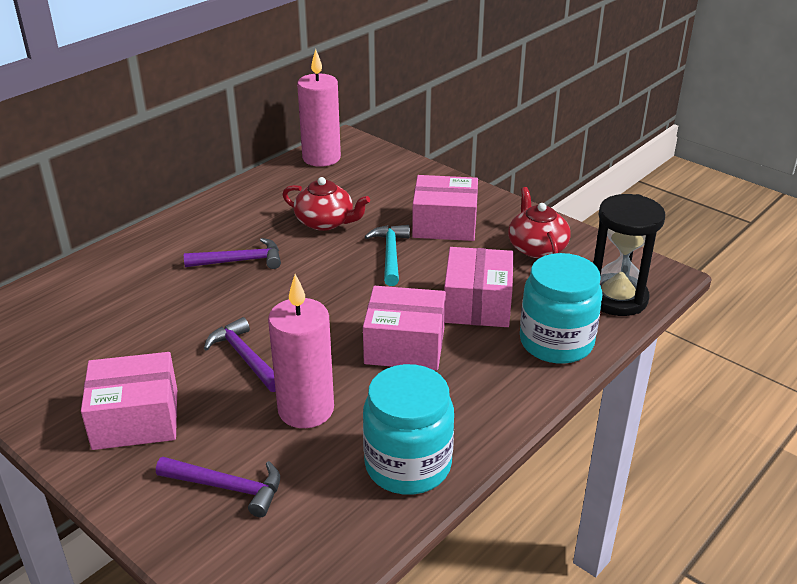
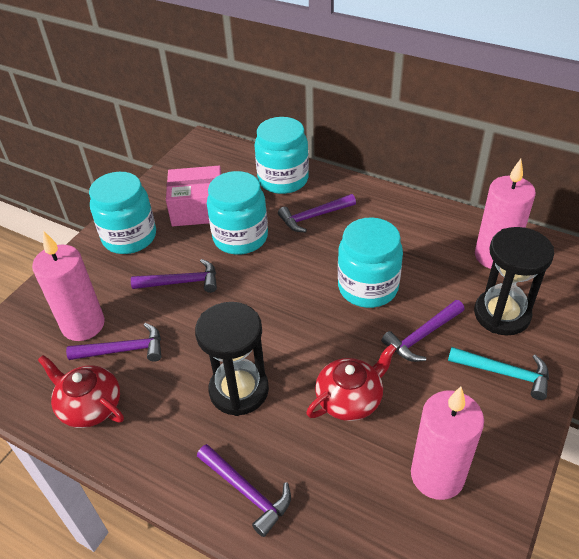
black hourglass: 1 -> 2
pink box: 4 -> 1
pink candle: 2 -> 3
purple hammer: 3 -> 5
turquoise jar: 2 -> 4

